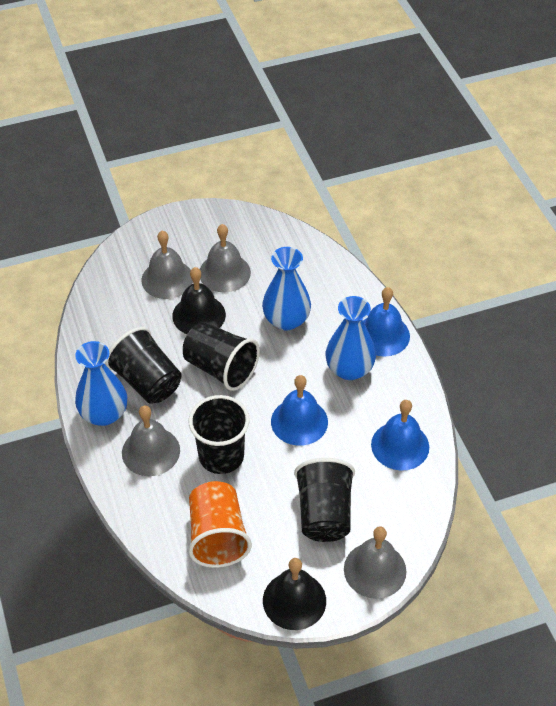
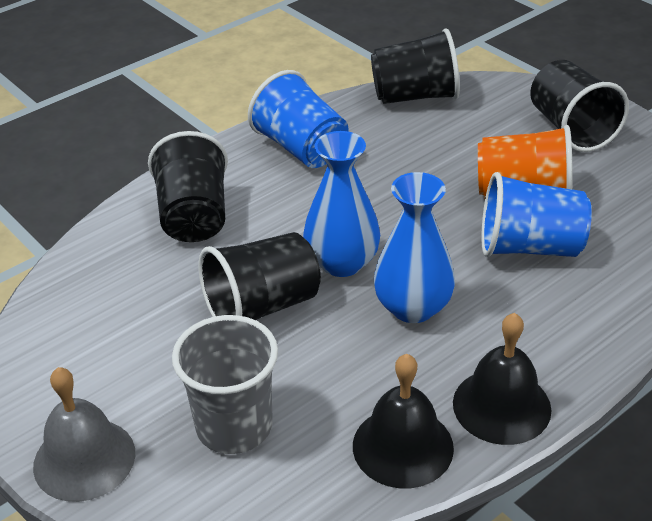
blue bell: 3 -> 0
blue cup: 0 -> 2
blue vase: 3 -> 2
grey bell: 4 -> 1
grey cup: 0 -> 1

